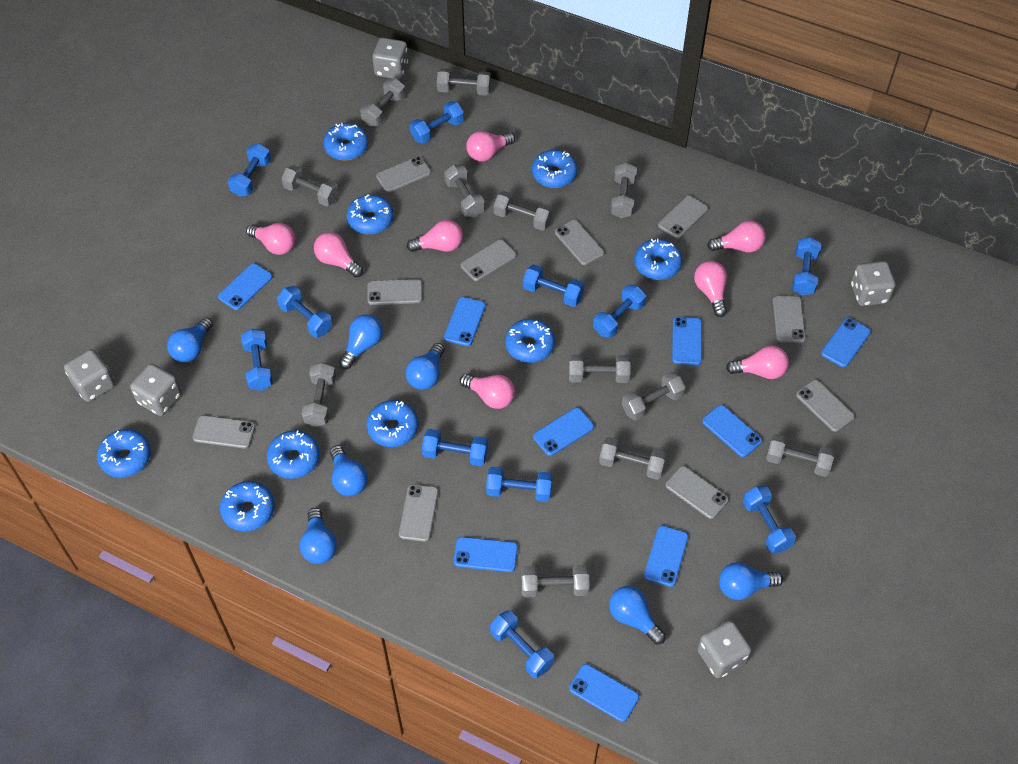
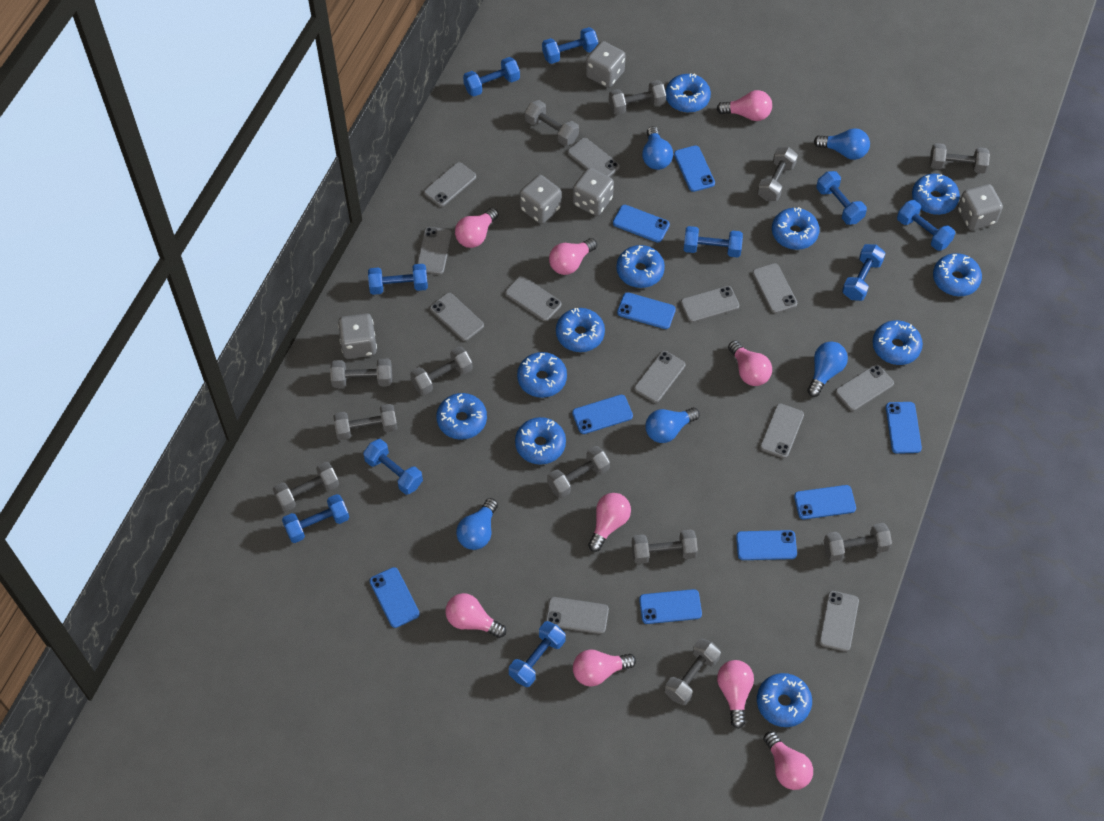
blue donut: 9 -> 11
blue dumbbell: 11 -> 10
blue light bulb: 7 -> 5
grey phone: 10 -> 12
pink light bulb: 8 -> 9

